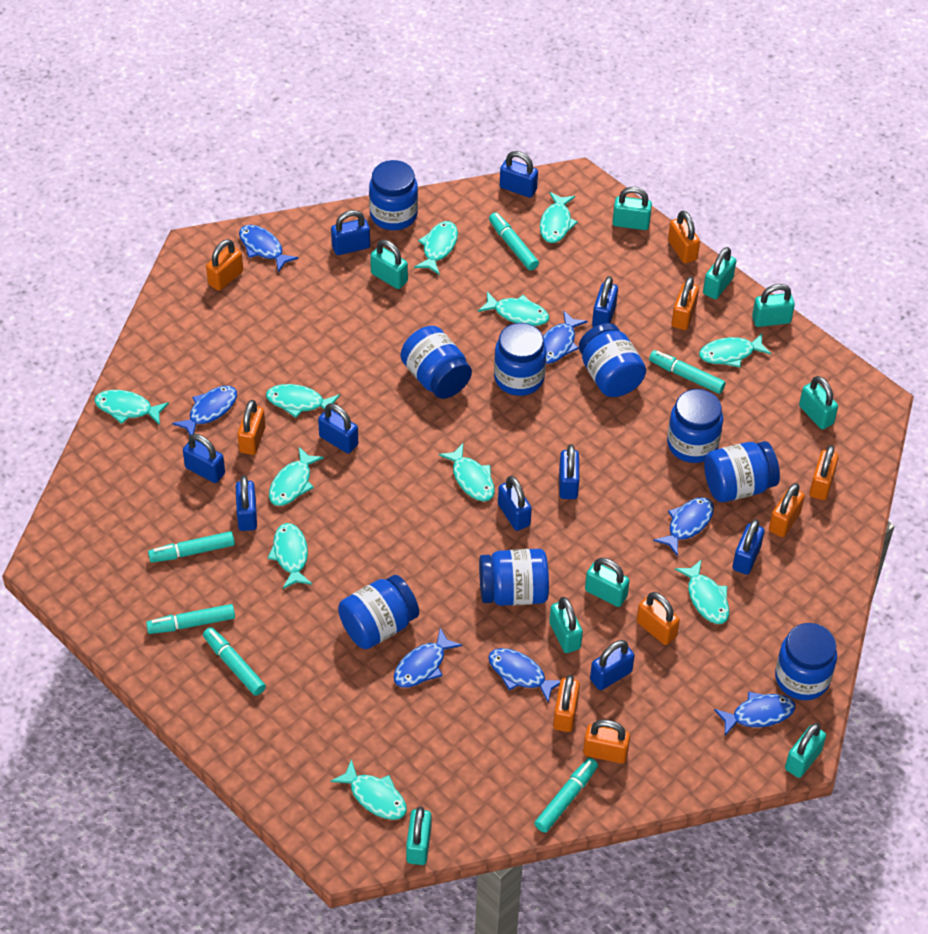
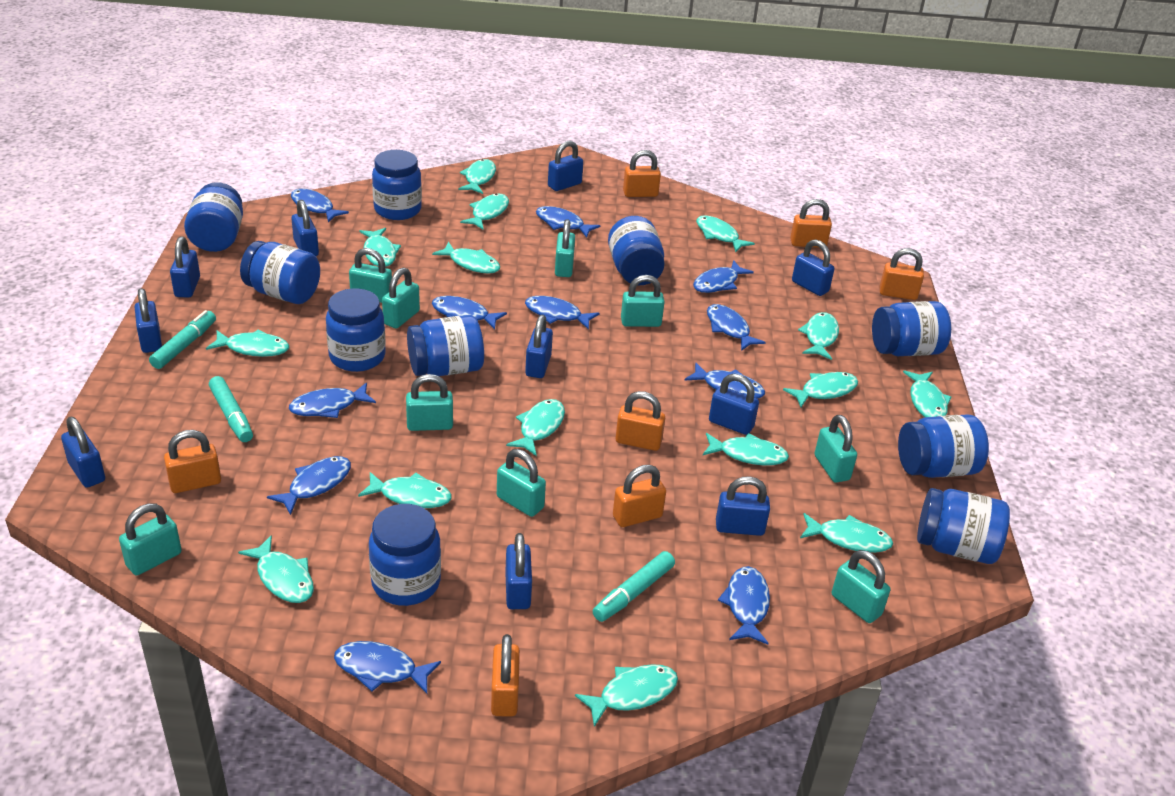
blue fish: 7 -> 11
blue jar: 9 -> 10
orange padlock: 9 -> 7
turquoise fish: 11 -> 15
turquoise marker: 6 -> 3

